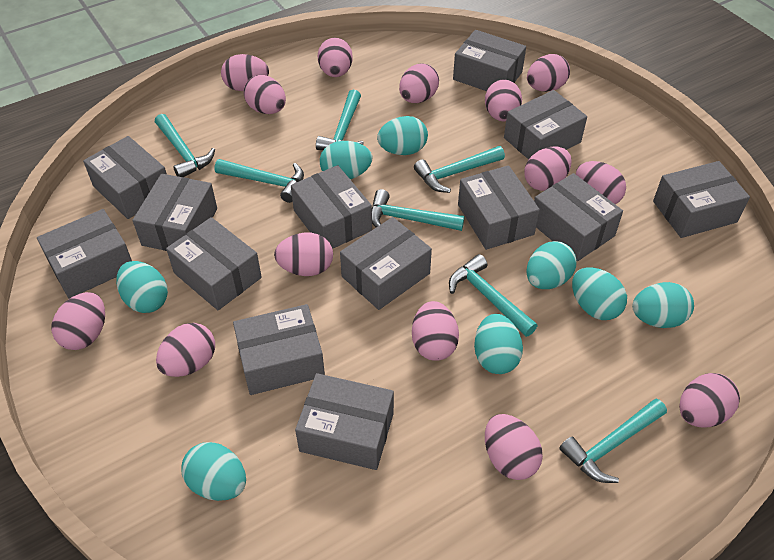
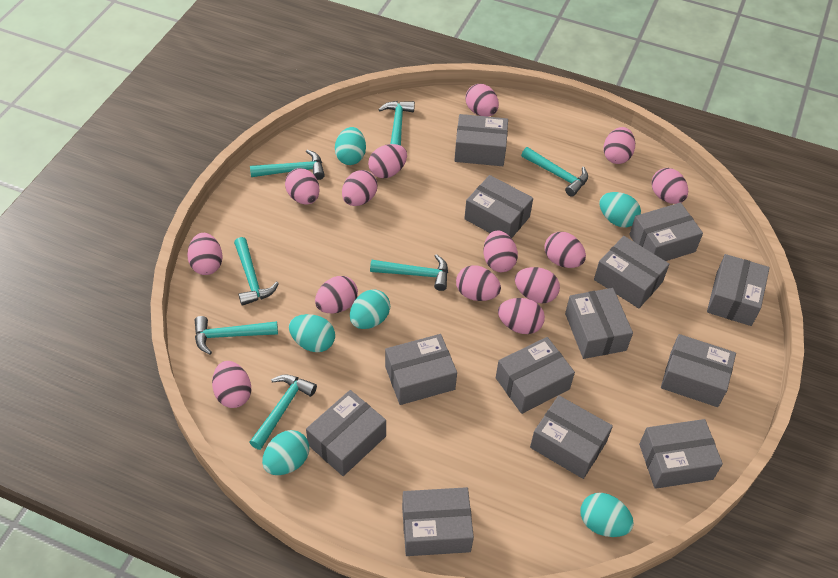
turquoise egg: 8 -> 6

